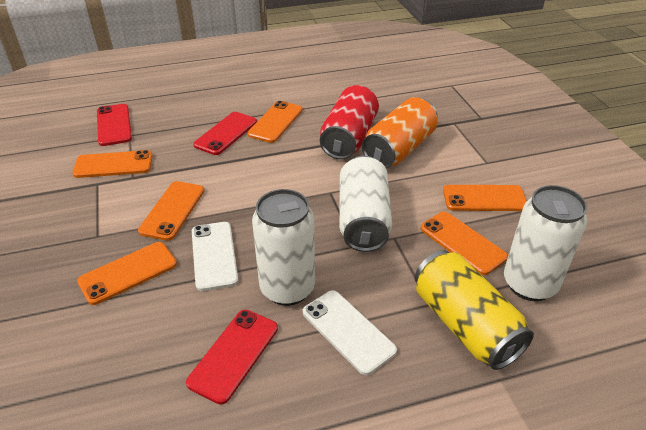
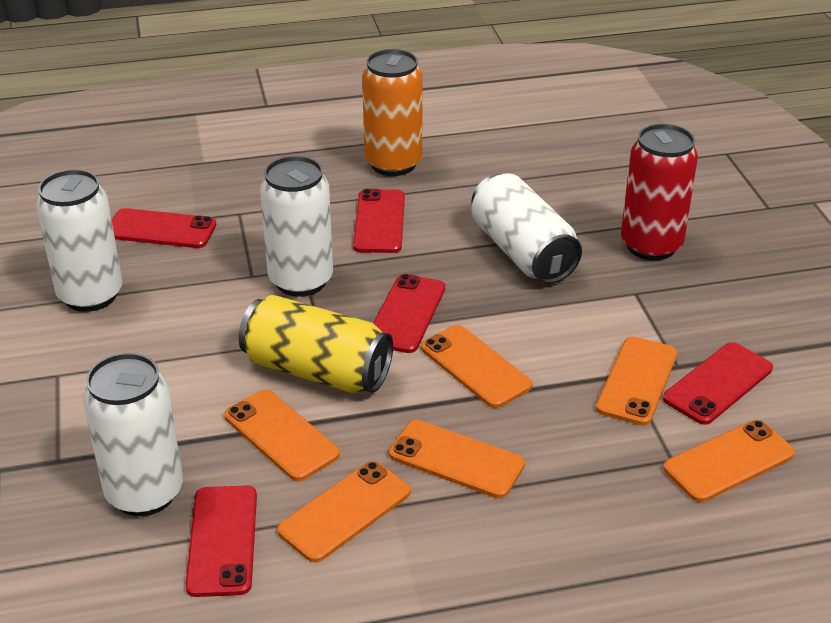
red phone: 3 -> 5
white can: 3 -> 4
white phone: 2 -> 0

